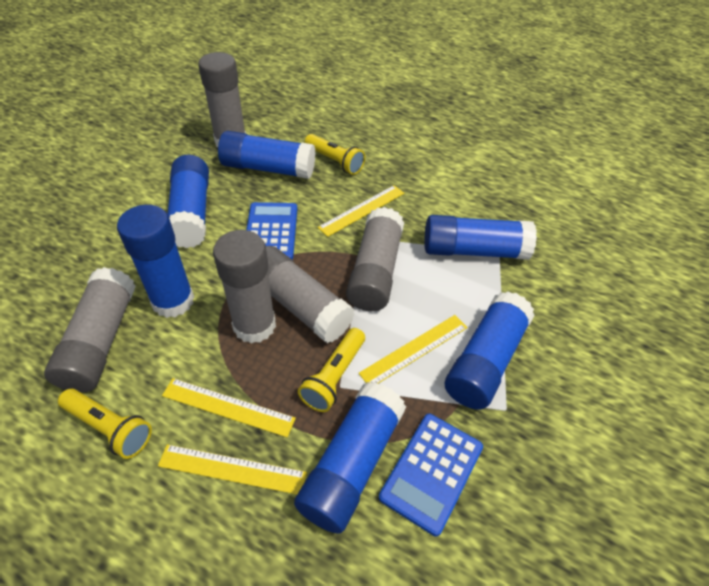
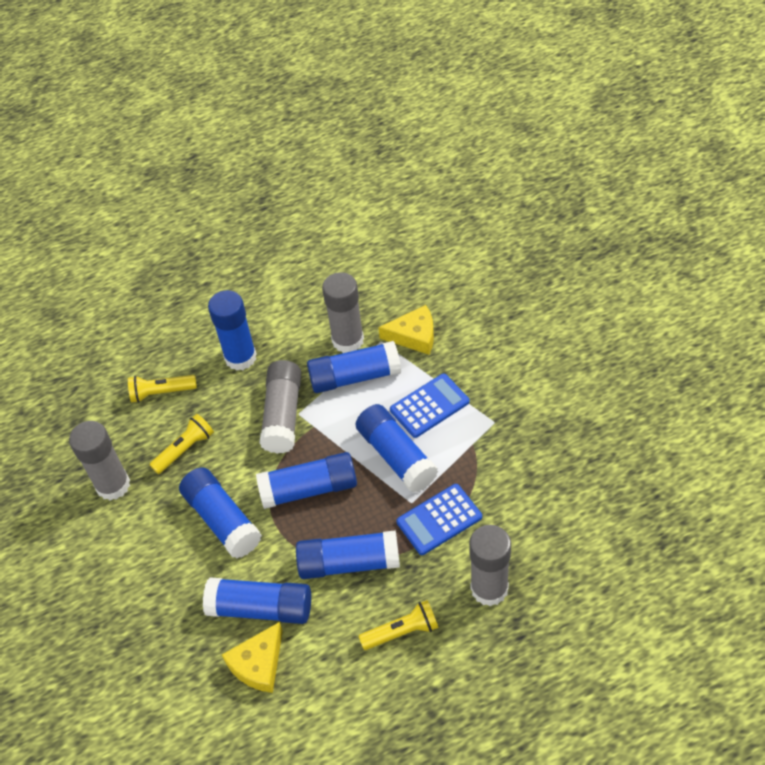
blue glue stick: 6 -> 7
grey glue stick: 5 -> 4
yellow cheese: 0 -> 2
yellow ruler: 4 -> 0

